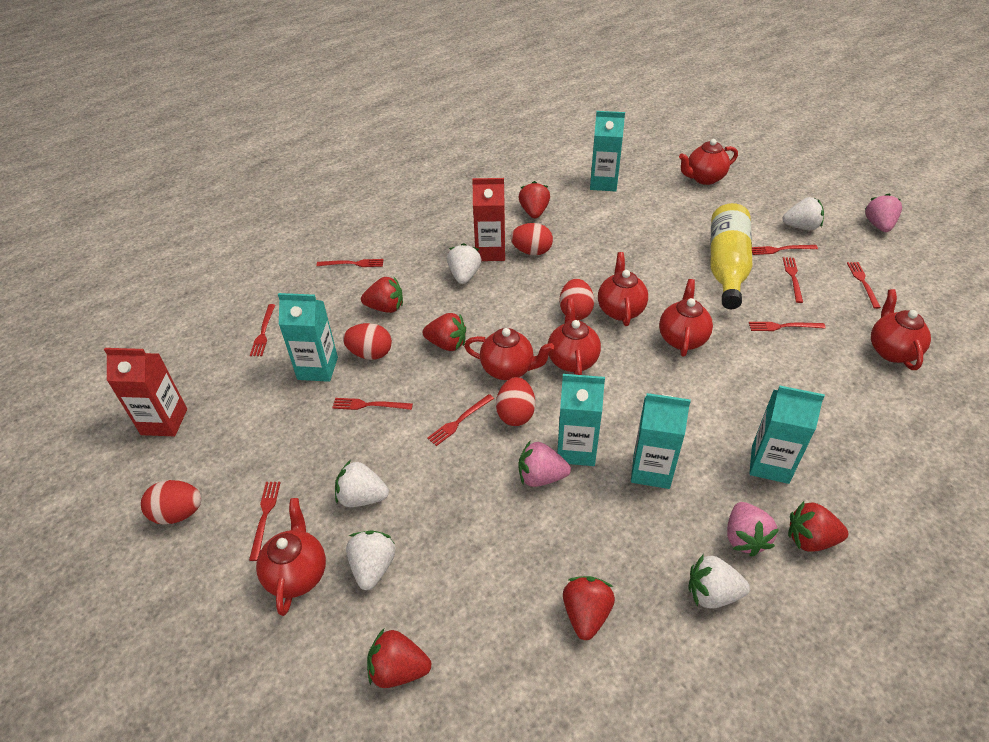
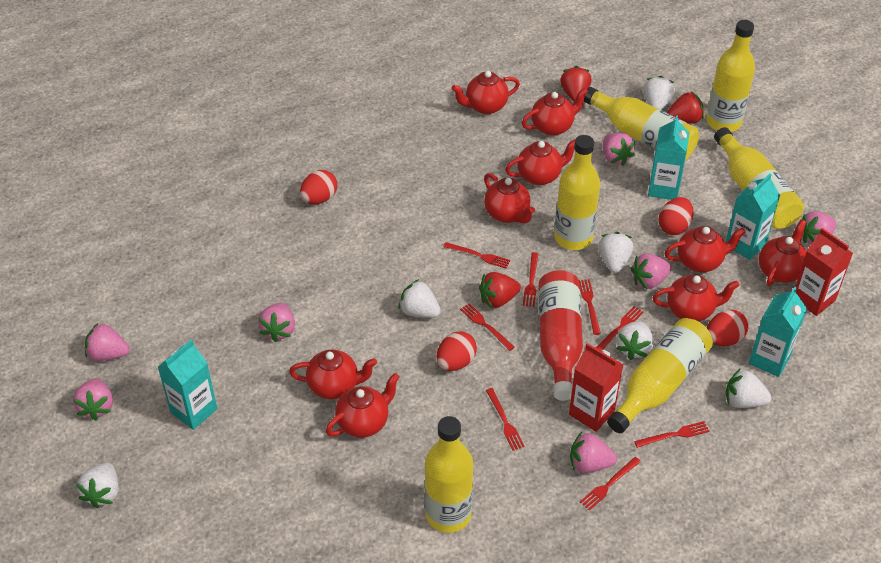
pink strawberry: 3 -> 7
red bottle: 0 -> 1
red egg: 5 -> 4
red fork: 9 -> 8
red strawberry: 6 -> 3
red teapot: 7 -> 9
turquoise carton: 5 -> 4
white strawberry: 5 -> 6
yellow bottle: 1 -> 6

